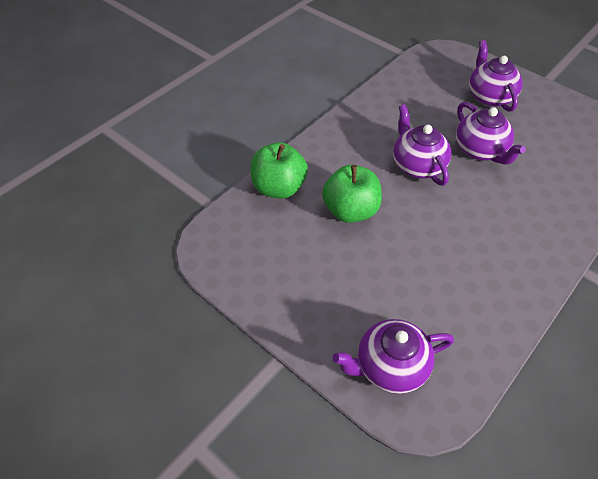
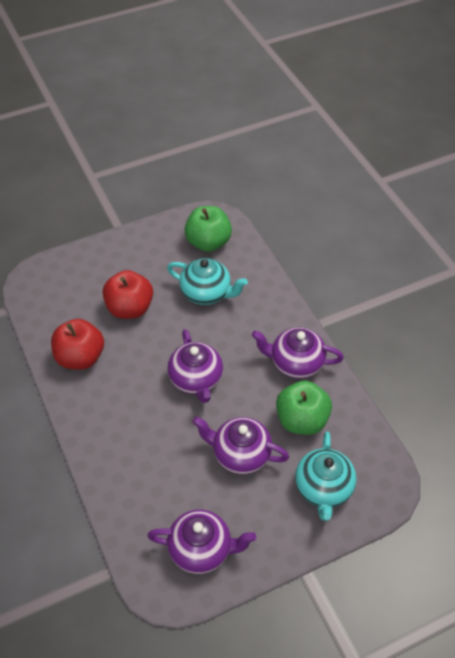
red apple: 0 -> 2
turquoise teapot: 0 -> 2

